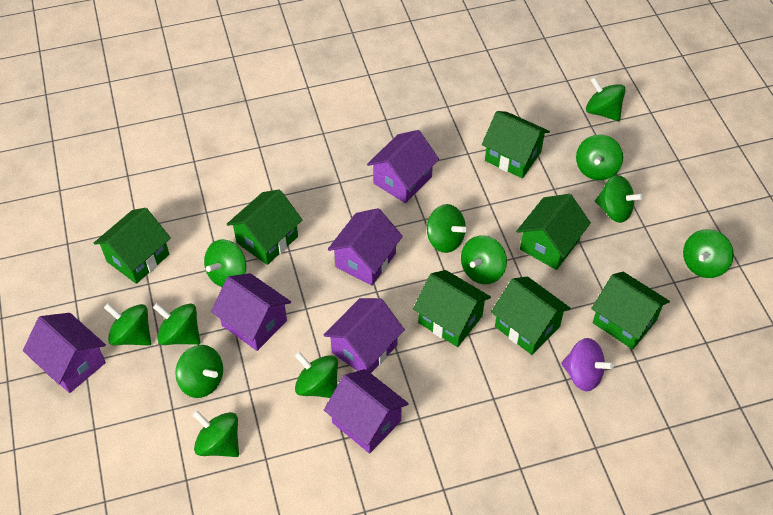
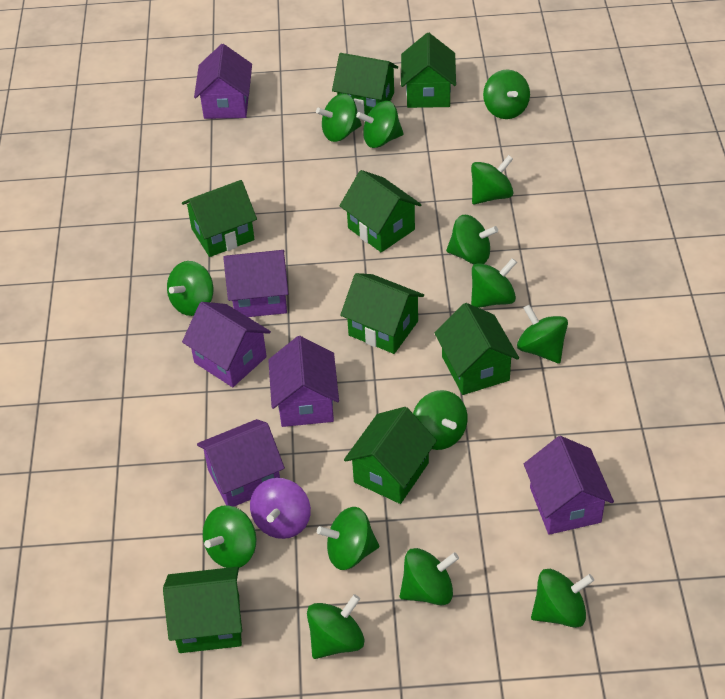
green house: 7 -> 8
green spinning top: 12 -> 14

